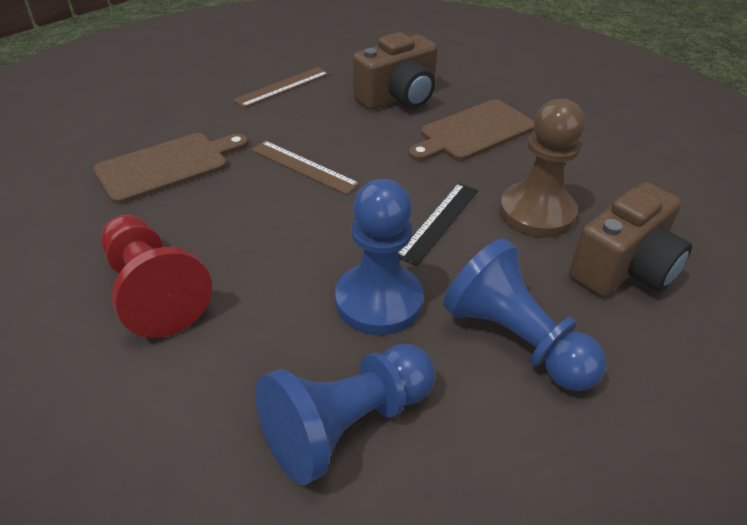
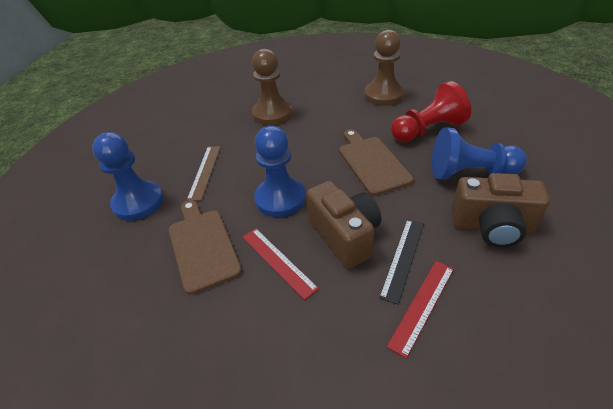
brown pawn: 1 -> 2
brown ruler: 2 -> 1
red ruler: 0 -> 2

